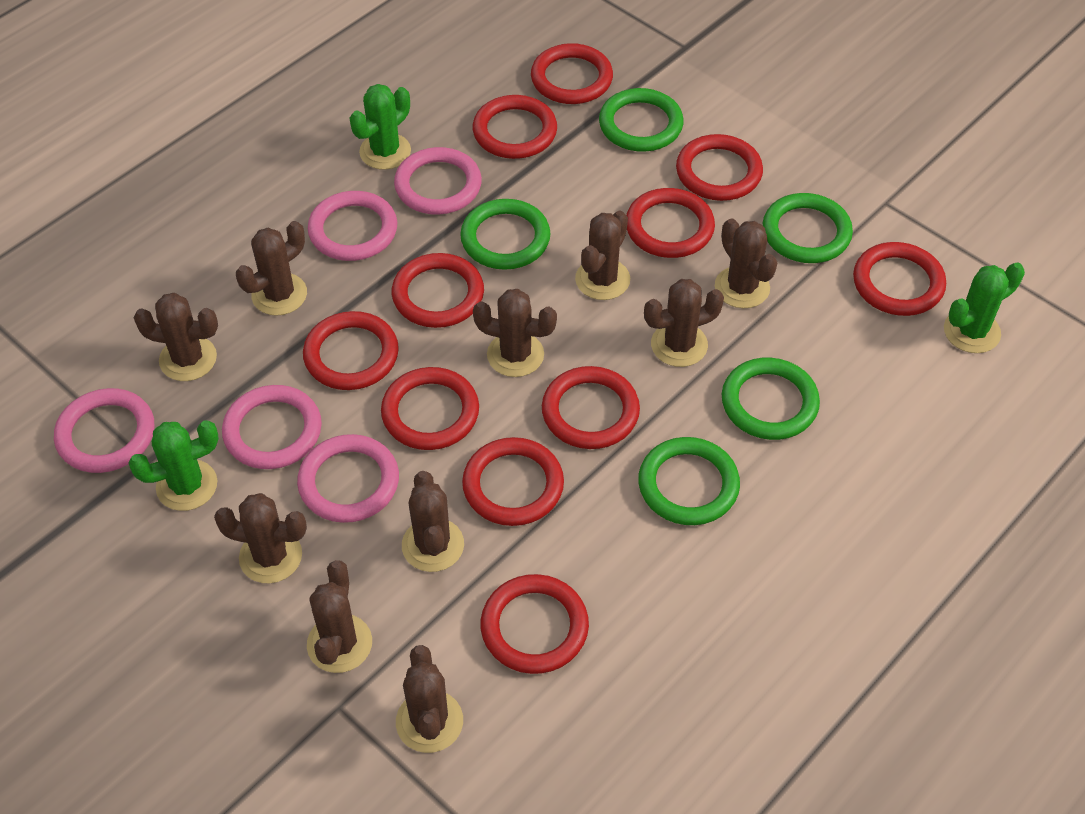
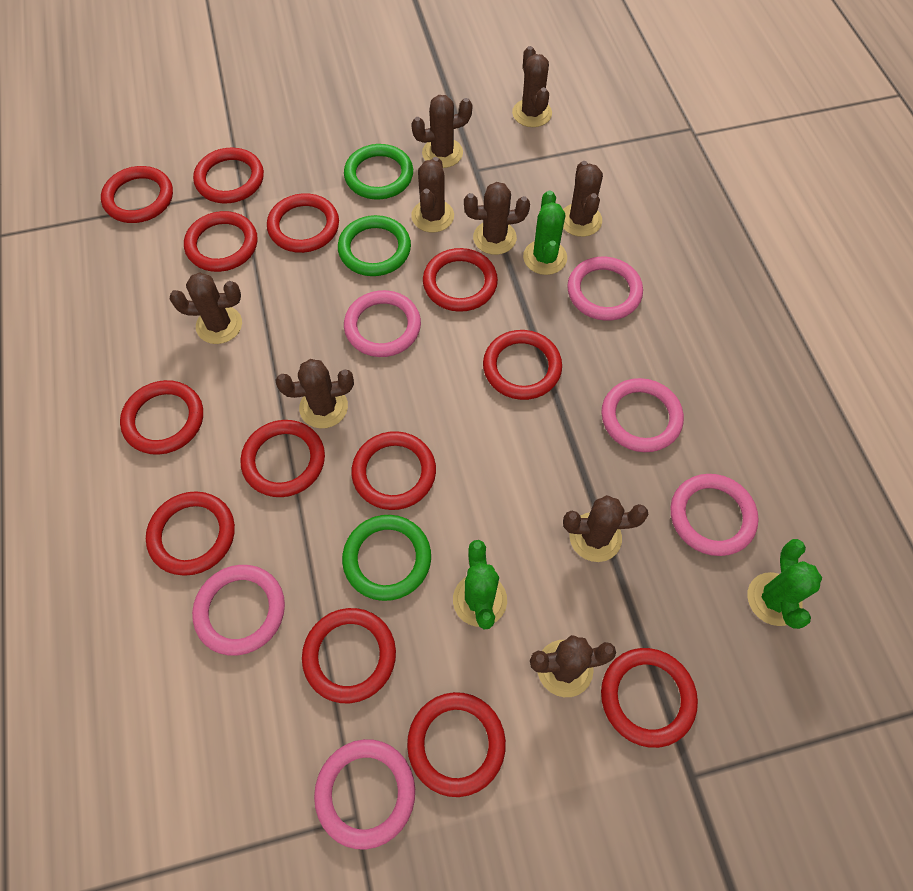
brown cactus: 10 -> 9
green ring: 5 -> 3
pink ring: 5 -> 6
red ring: 11 -> 13

